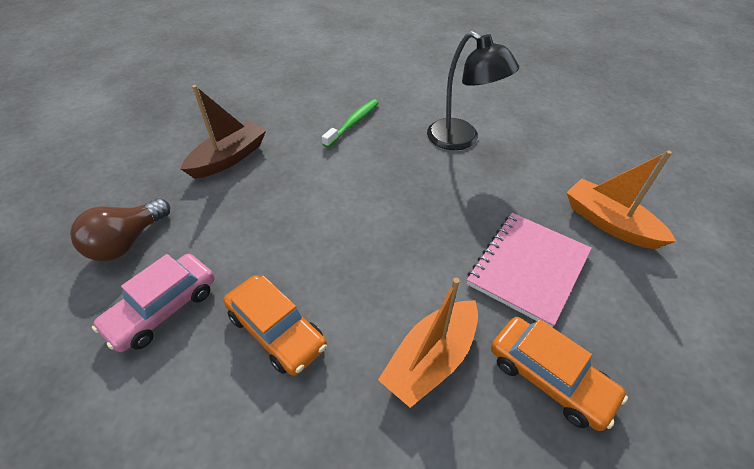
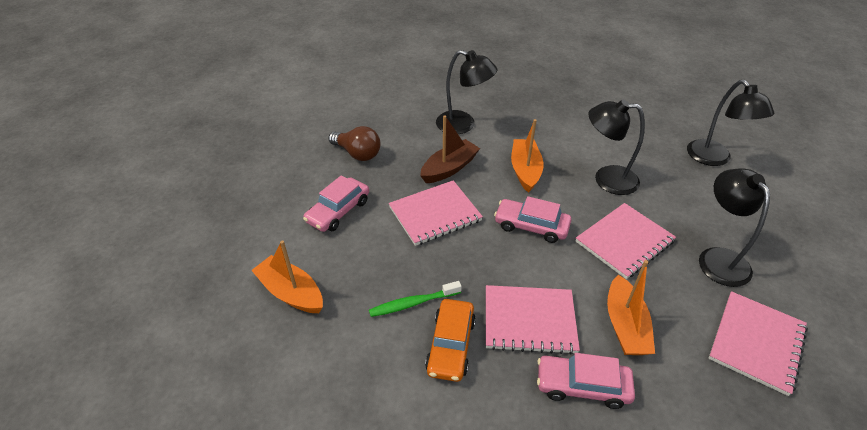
black lamp: 1 -> 4
orange boat: 2 -> 3
orange car: 2 -> 1
pink car: 1 -> 3
pink notebook: 1 -> 4

